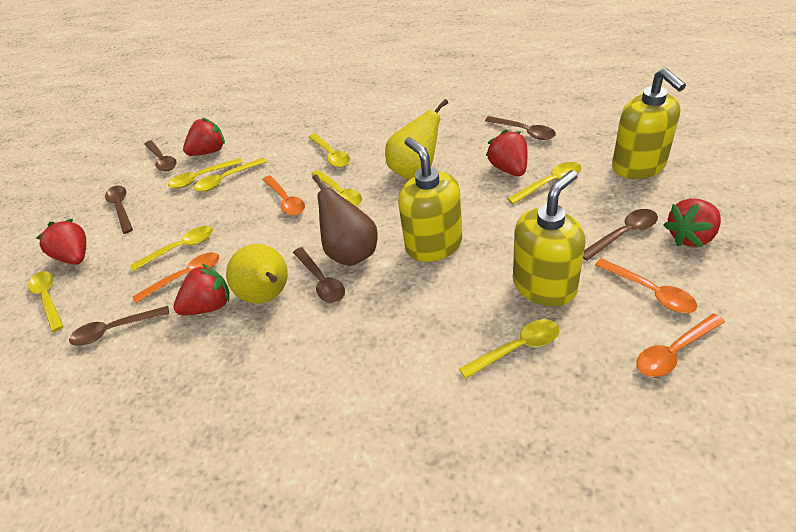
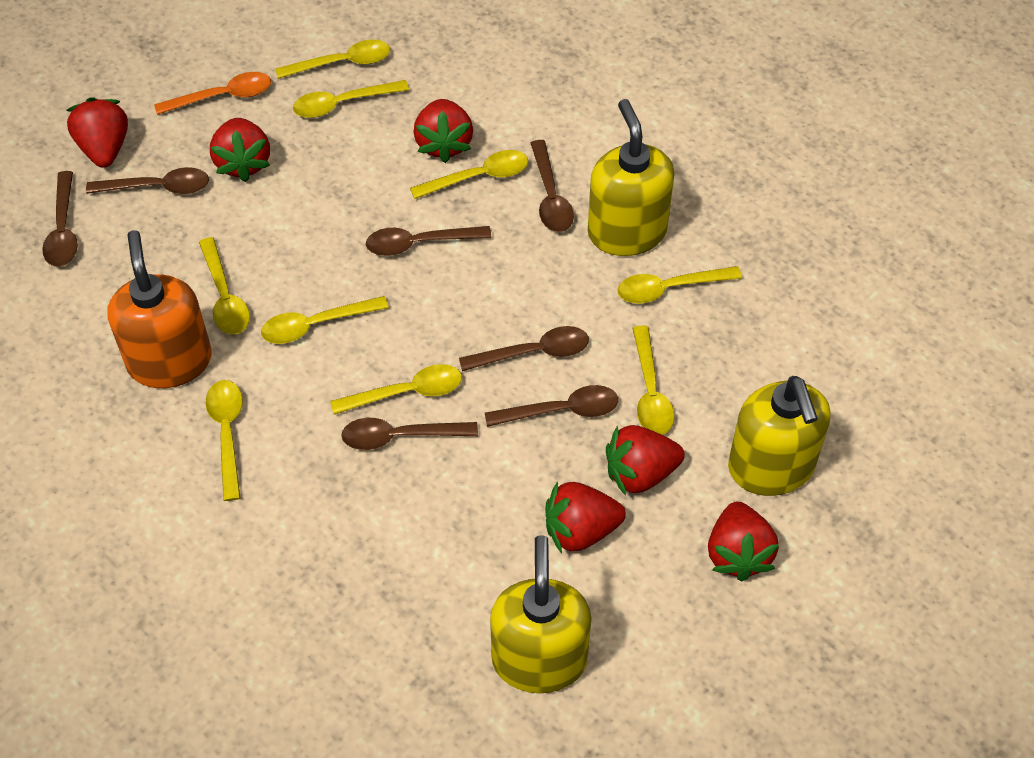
brown pear: 1 -> 0
brown spoon: 6 -> 7
orange soap dispenser: 0 -> 1
orange spoon: 4 -> 1
red strawberry: 5 -> 6
yellow pear: 2 -> 0
yellow spoon: 8 -> 9

